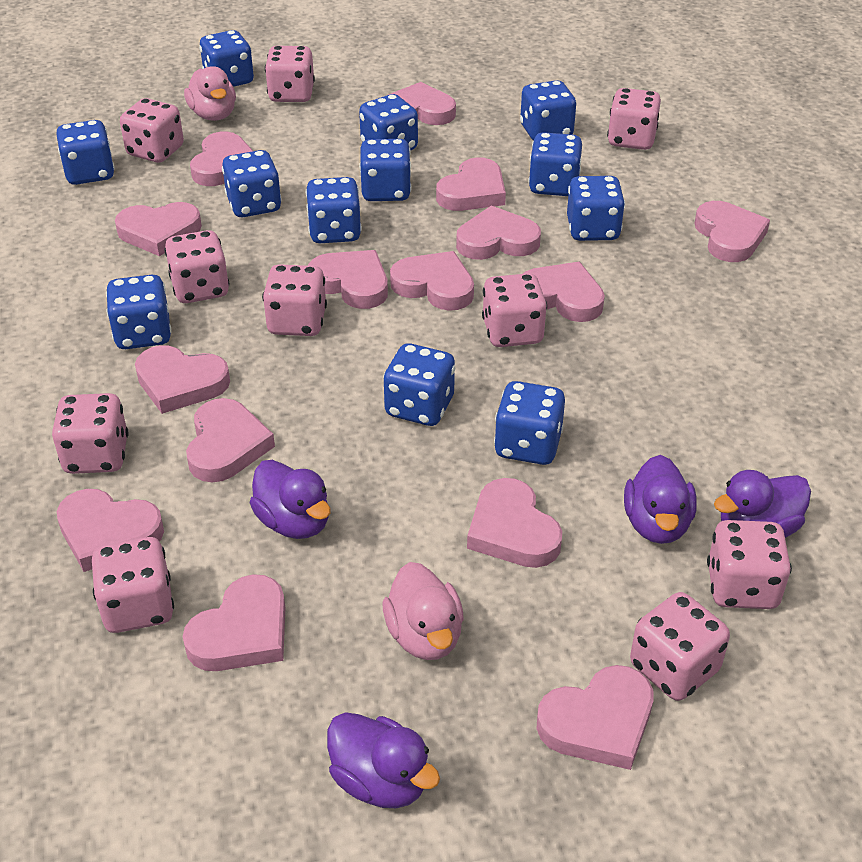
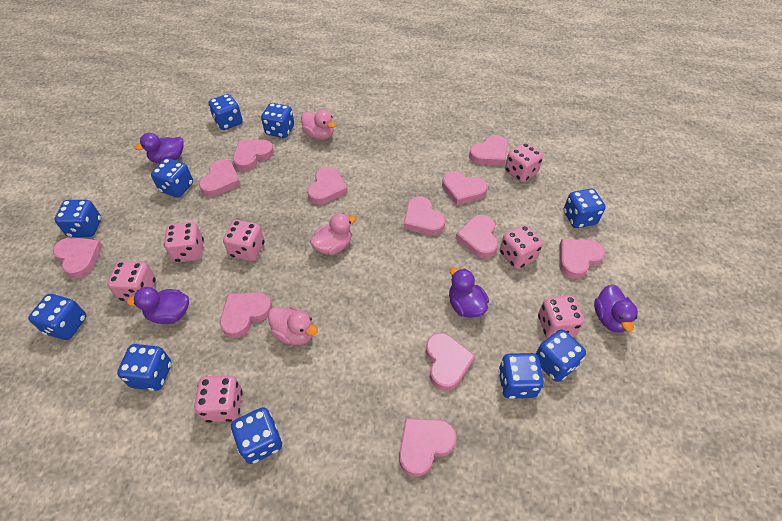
blue dice: 12 -> 10
pink dice: 10 -> 7
pink duck: 2 -> 3
pink heart: 15 -> 12

